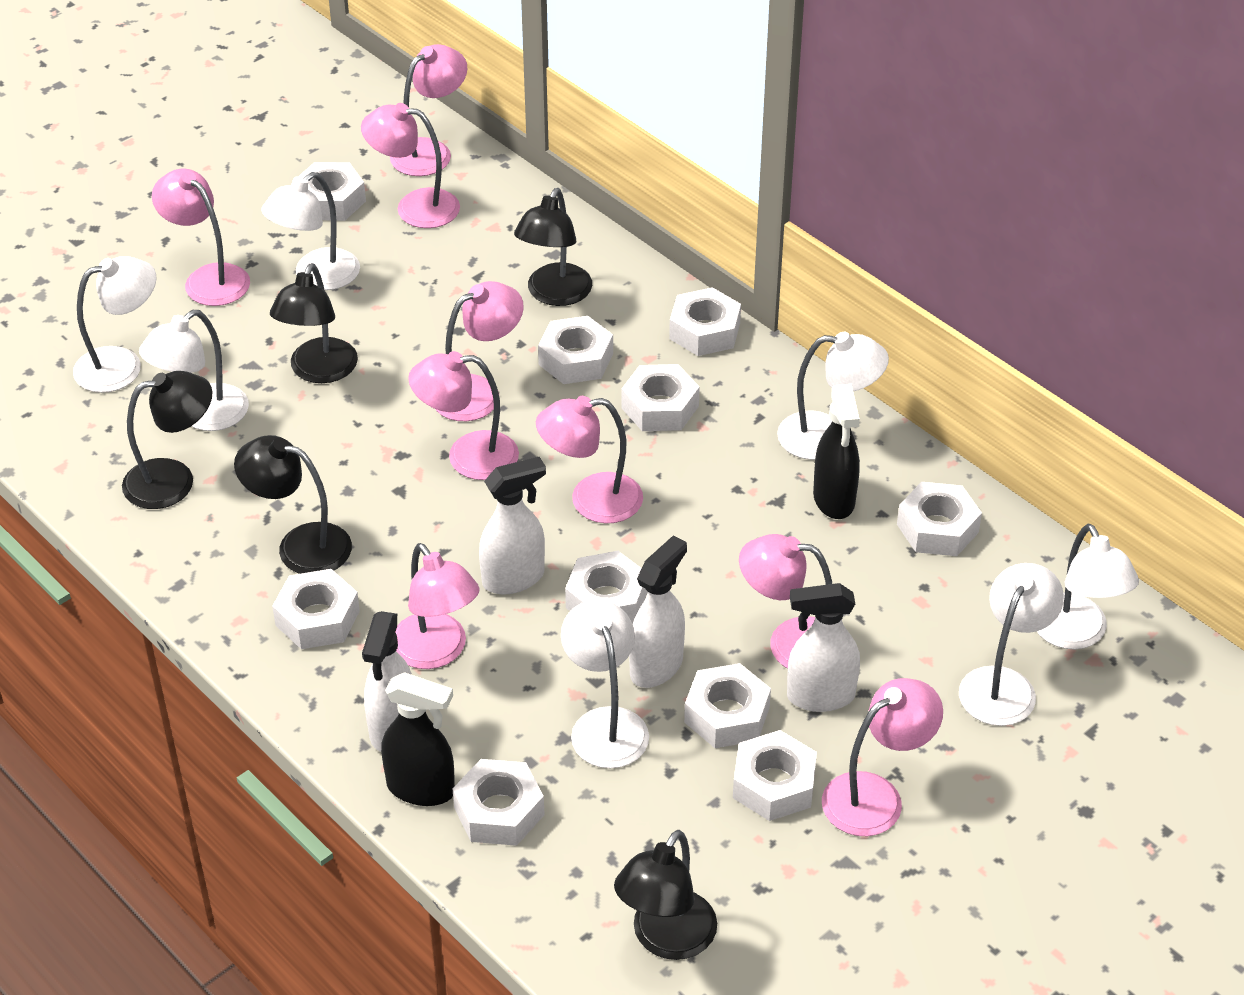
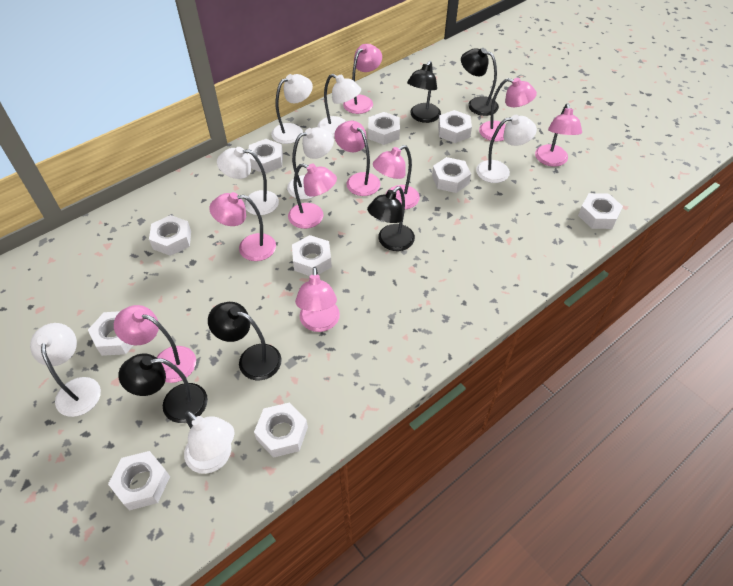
black spray bottle: 2 -> 0
white spray bottle: 4 -> 0

